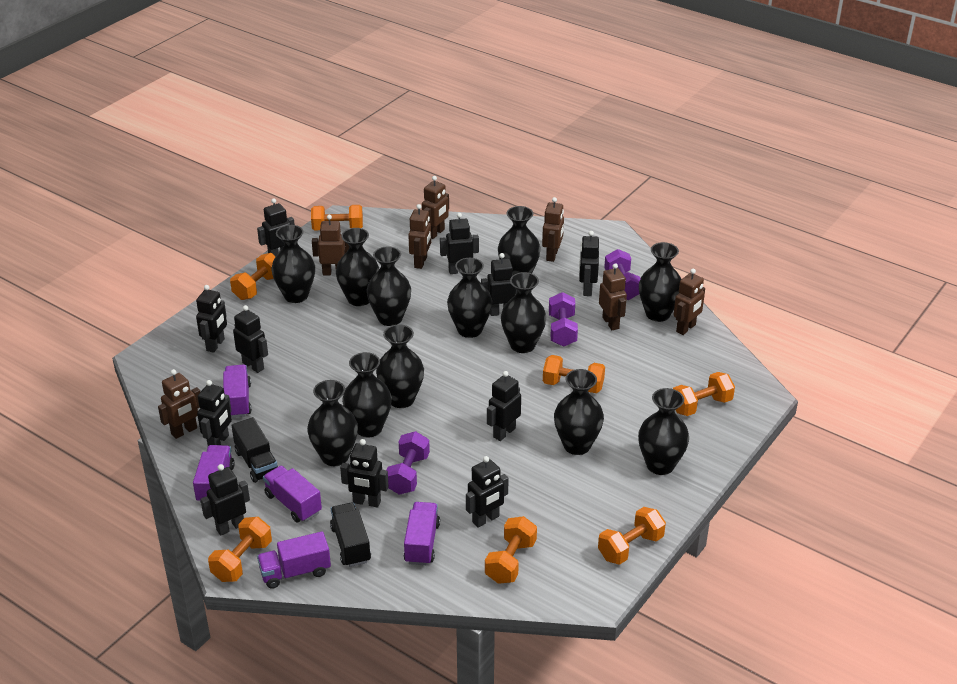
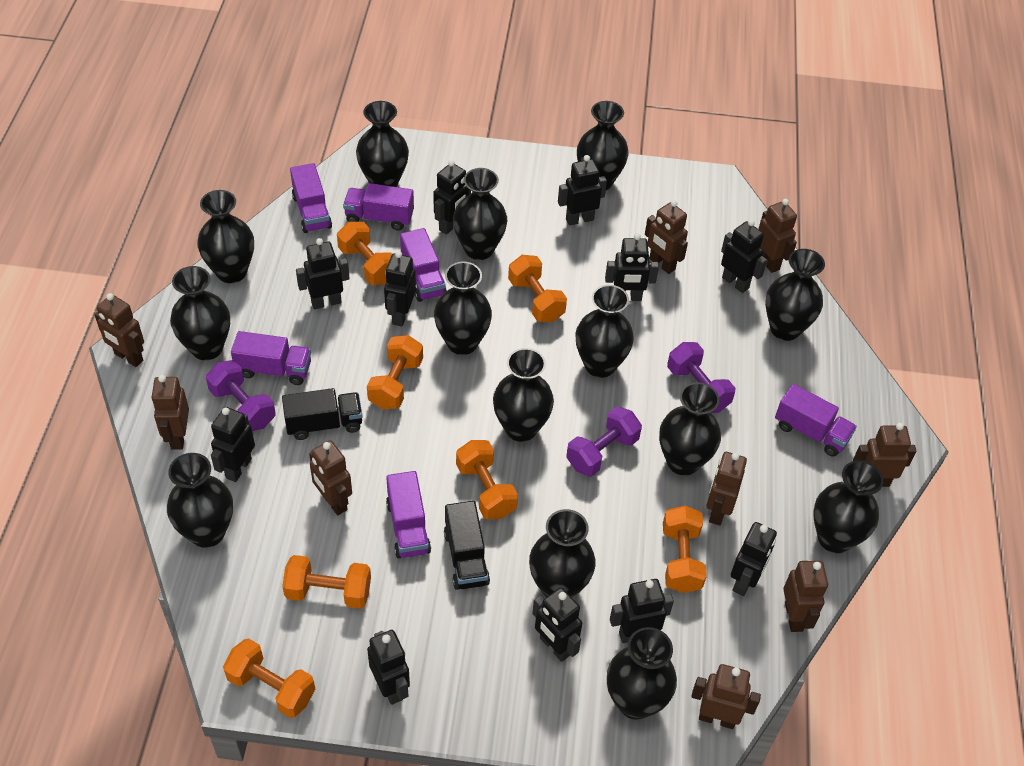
black vase: 12 -> 14
brown robot: 7 -> 9
purple truck: 5 -> 6

